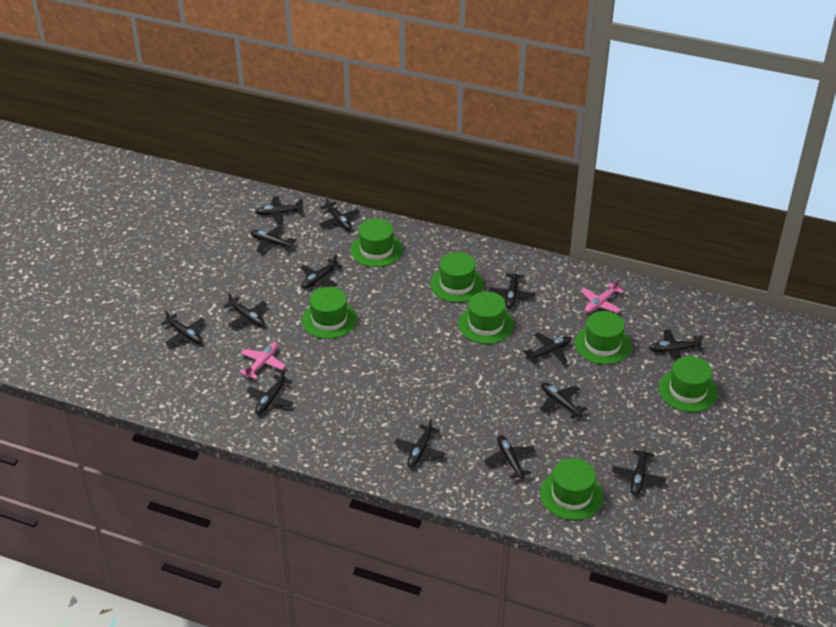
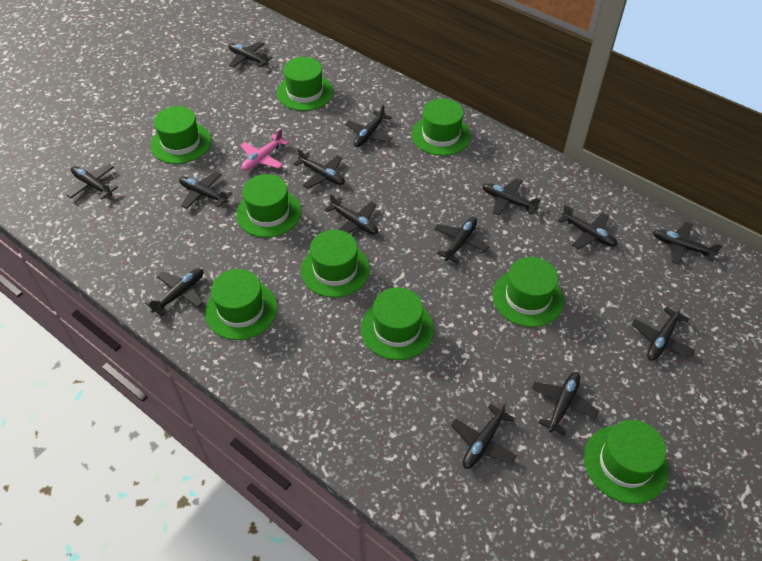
green hat: 7 -> 9
pink plane: 2 -> 1

